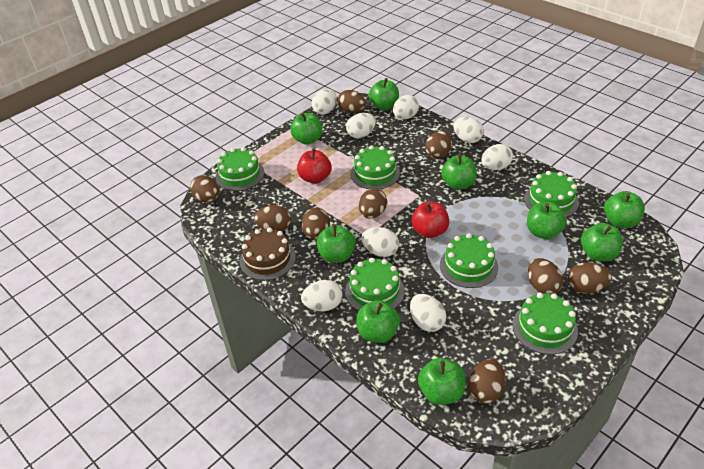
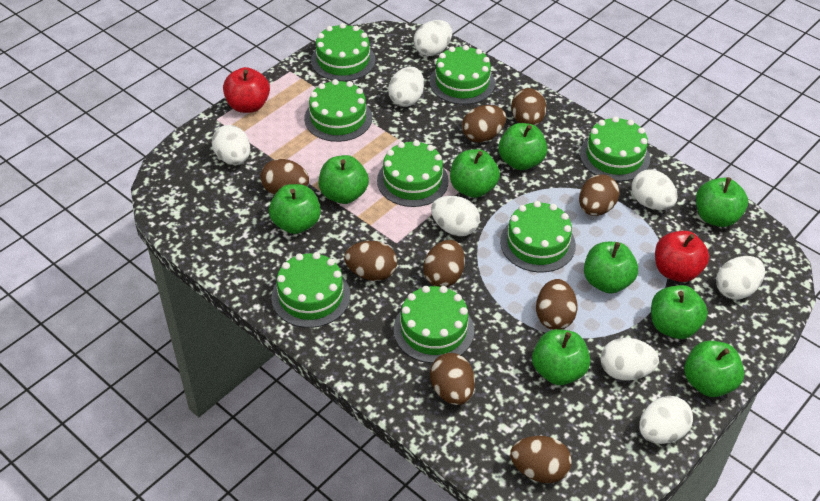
brown cake: 1 -> 0
green cake: 6 -> 8

